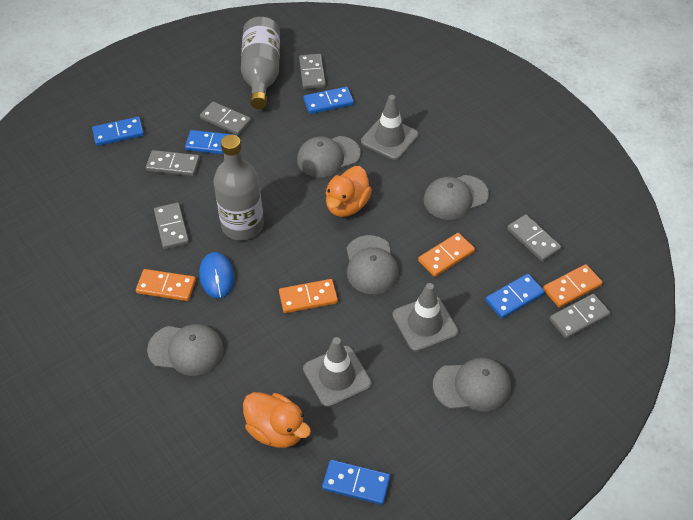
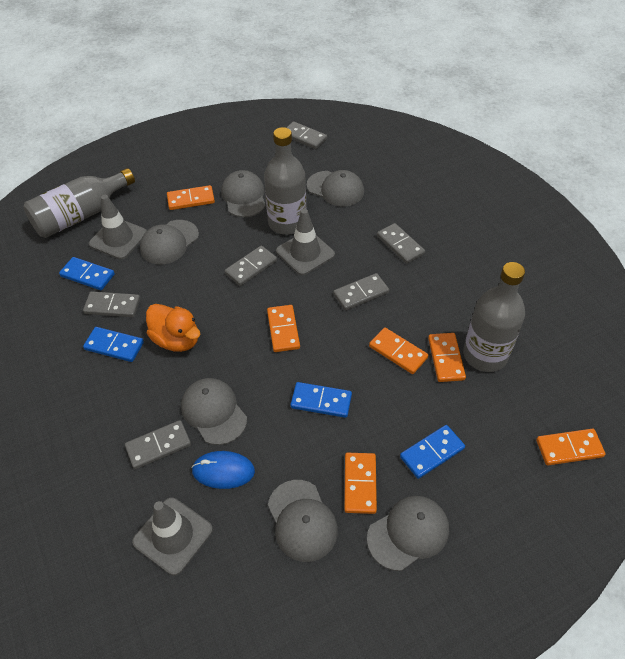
blue domino: 5 -> 4
grey bottle: 2 -> 3
grey cap: 5 -> 6
orange domino: 4 -> 6
orange duck: 2 -> 1

